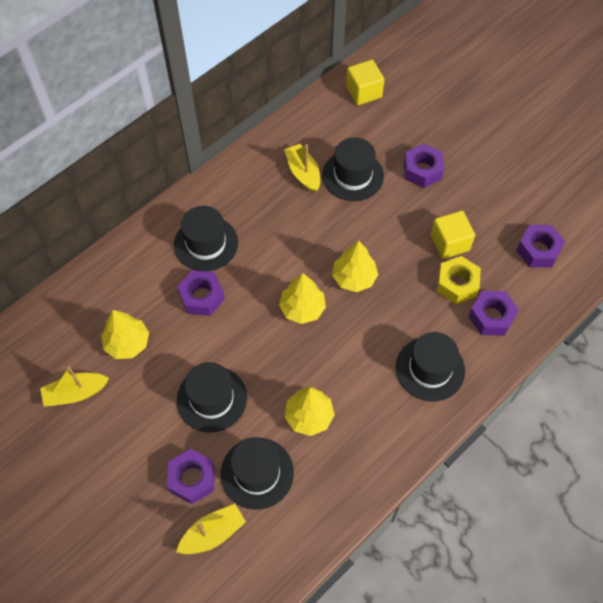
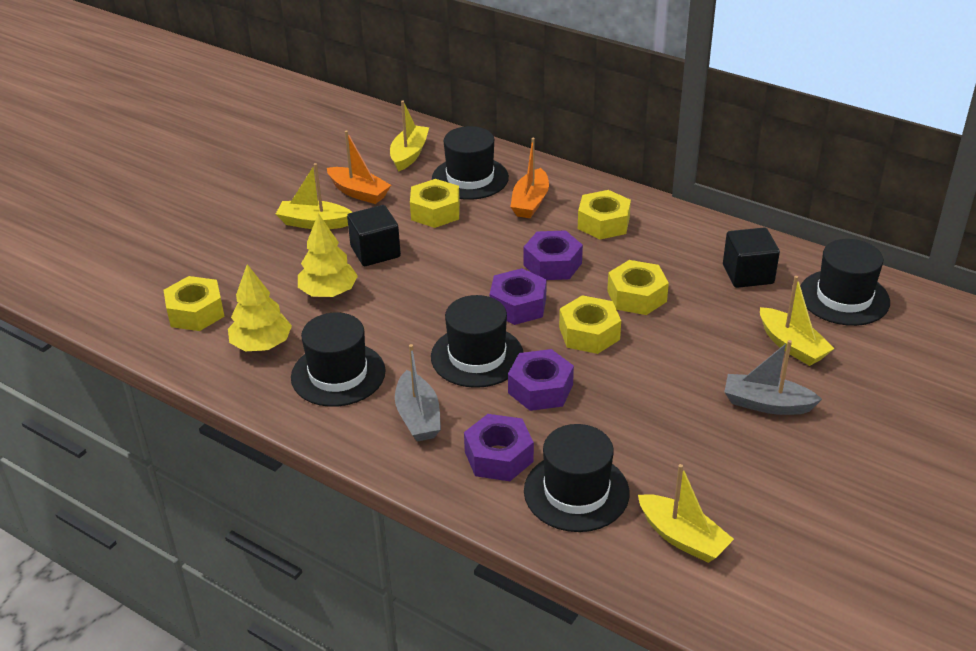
black cube: 0 -> 2
grey boat: 0 -> 2
orange boat: 0 -> 2
purple nut: 5 -> 4
yellow boat: 3 -> 4
yellow cube: 2 -> 0
yellow nut: 1 -> 5
yellow tree: 4 -> 2

